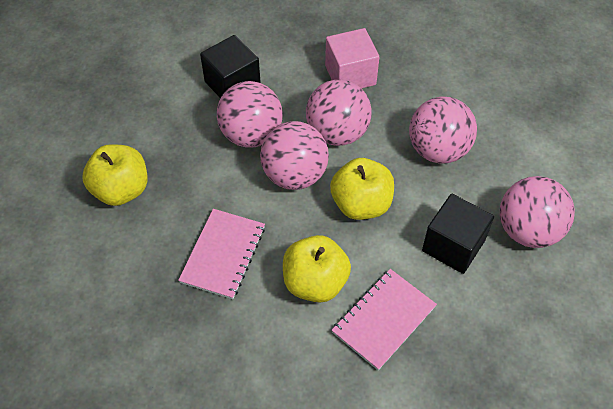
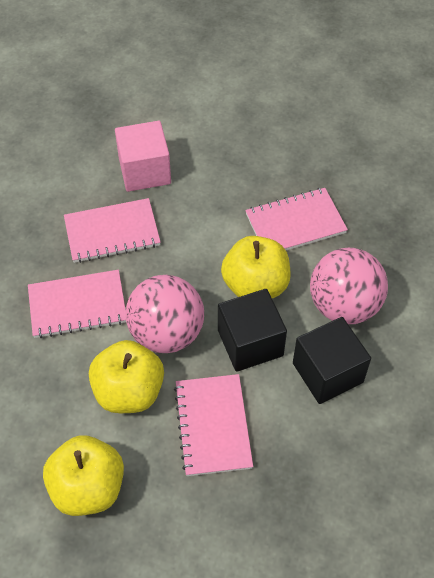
pink ball: 5 -> 2
pink notebook: 2 -> 4

